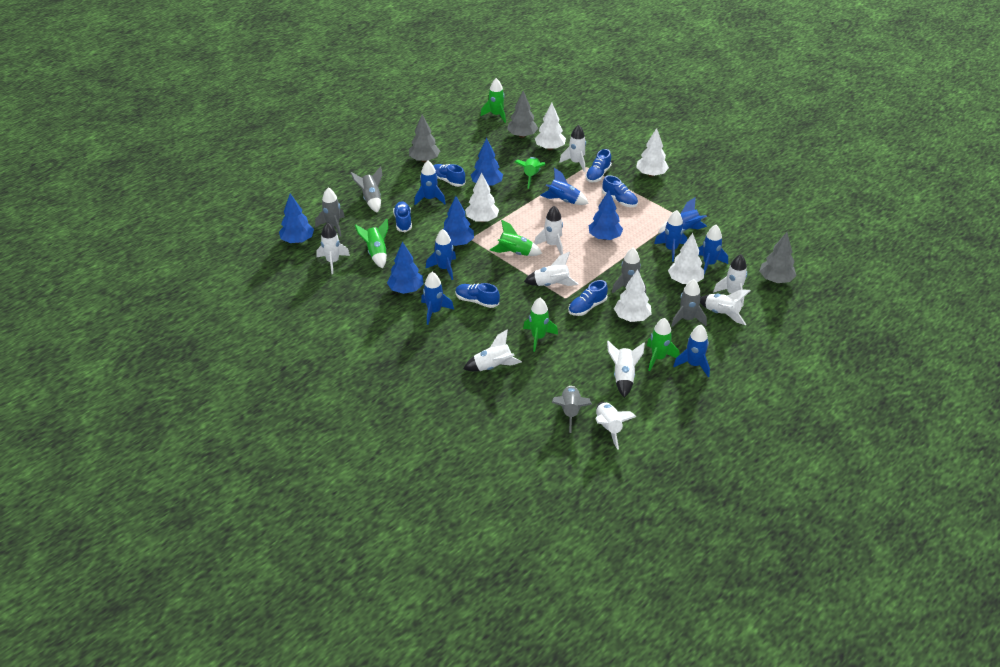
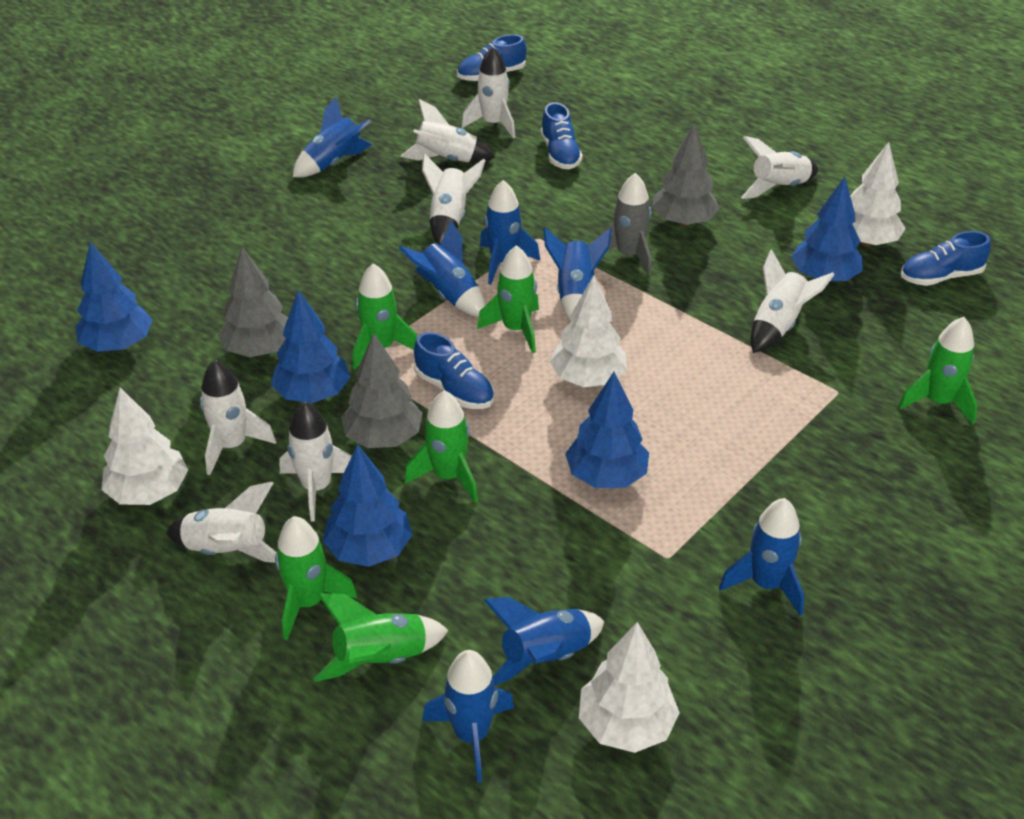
blue rocket: 8 -> 7
blue shoe: 6 -> 4
grey rocket: 5 -> 1
white rocket: 9 -> 8
white tree: 5 -> 4

